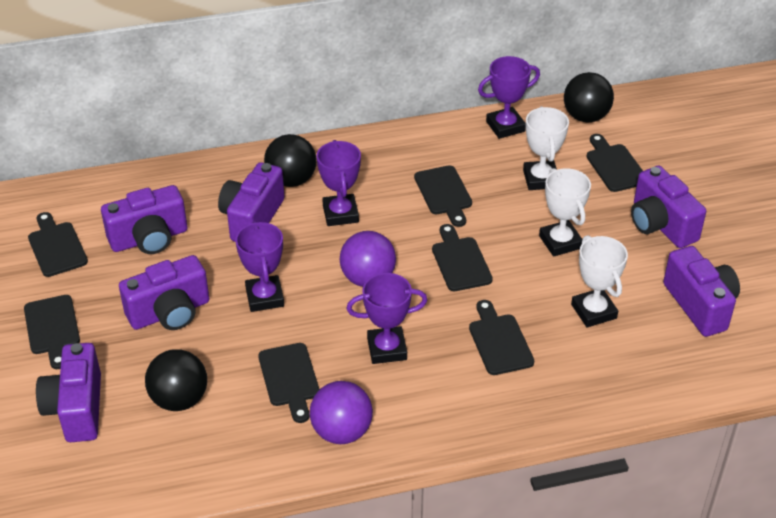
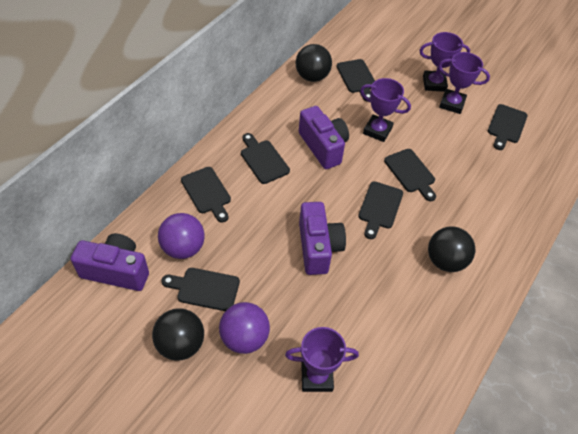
purple camera: 6 -> 3
white trophy: 3 -> 0

